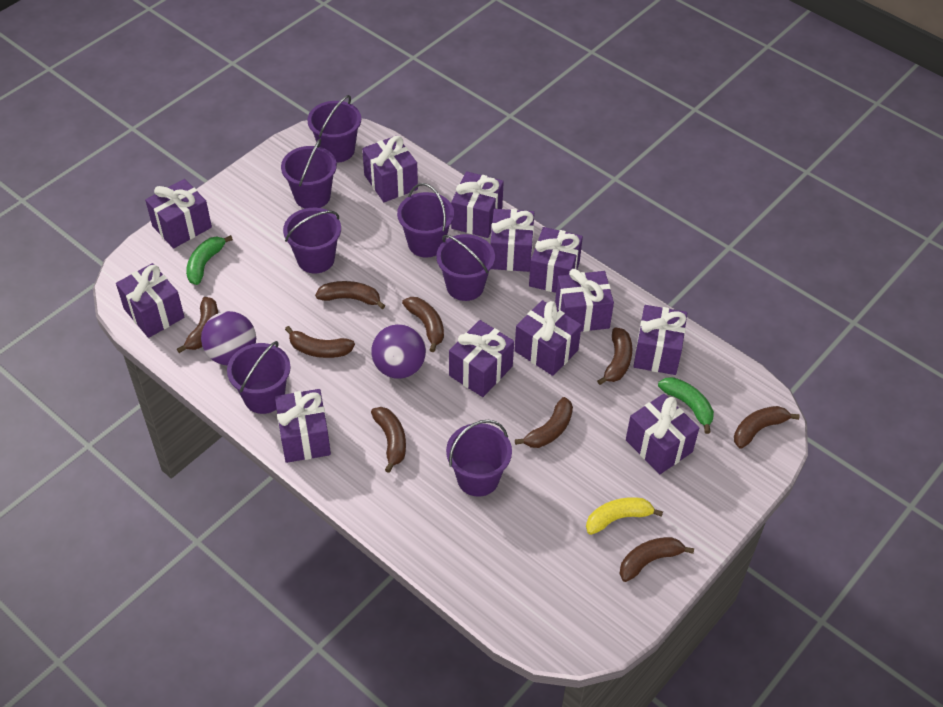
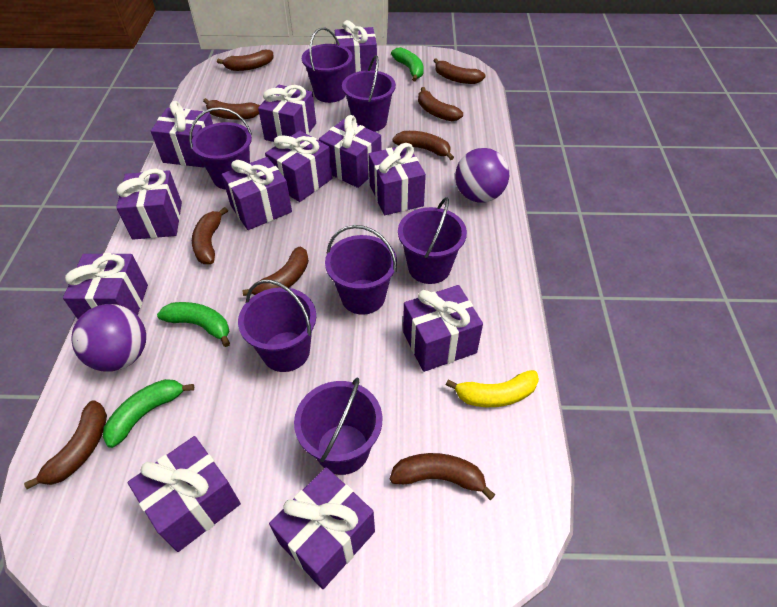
green banana: 2 -> 3

